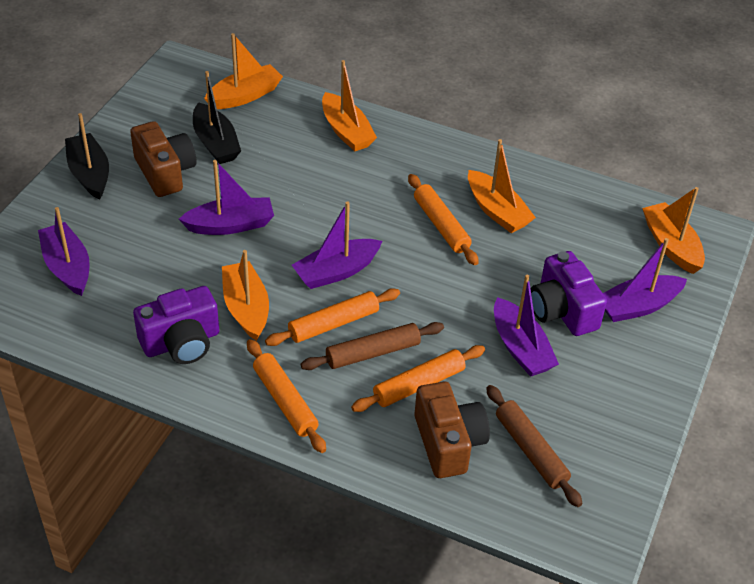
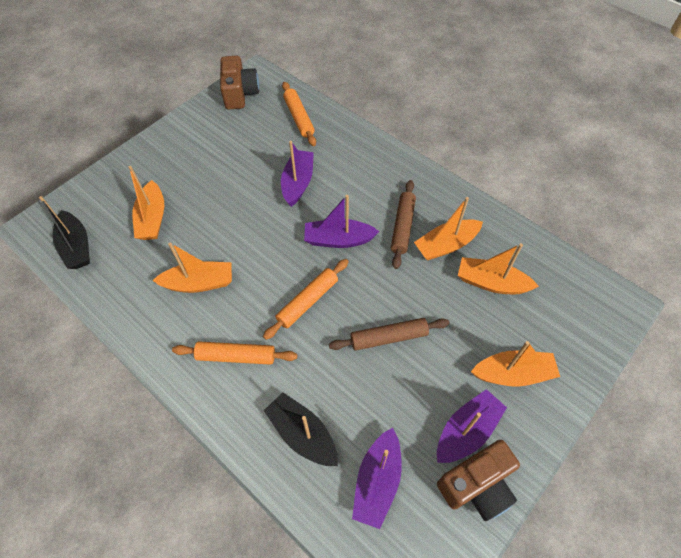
orange rolling pin: 4 -> 3
purple boat: 5 -> 4
purple camera: 2 -> 0

